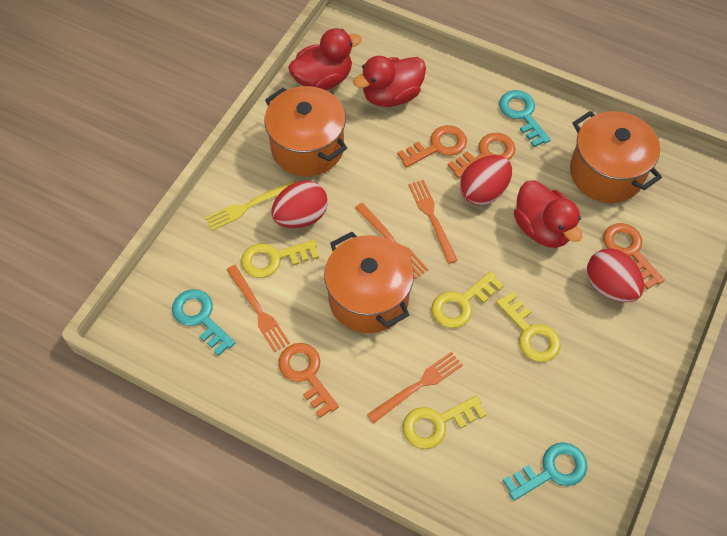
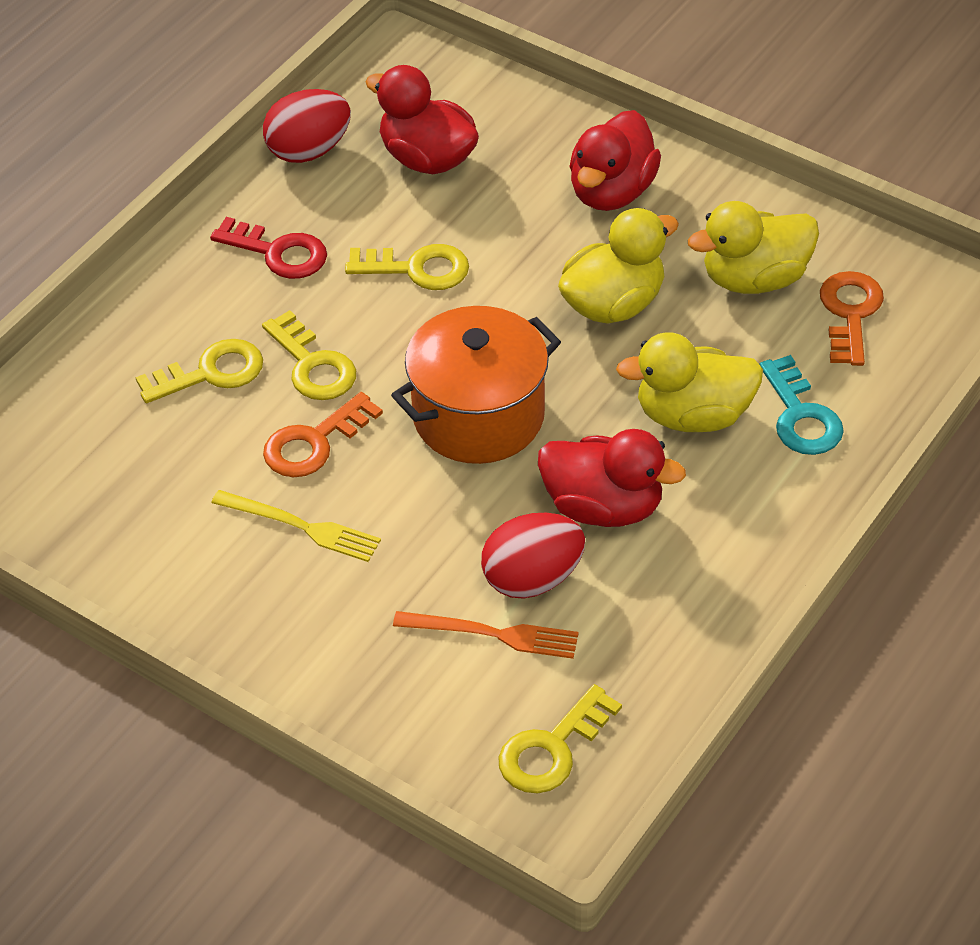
orange fork: 4 -> 1
orange key: 4 -> 2
orange pot: 3 -> 1
red egg: 3 -> 2
red key: 0 -> 1
turquoise key: 3 -> 1
yellow duck: 0 -> 3

